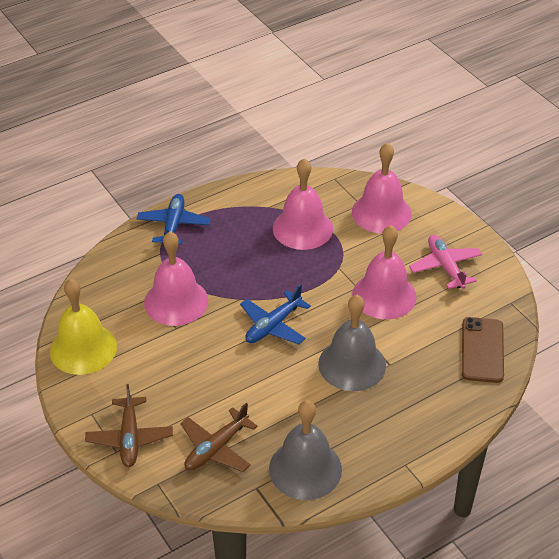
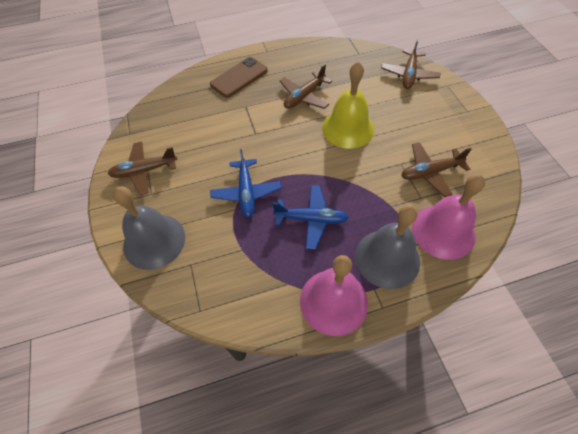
brown plane: 2 -> 4
pink bell: 4 -> 2
pink plane: 1 -> 0

